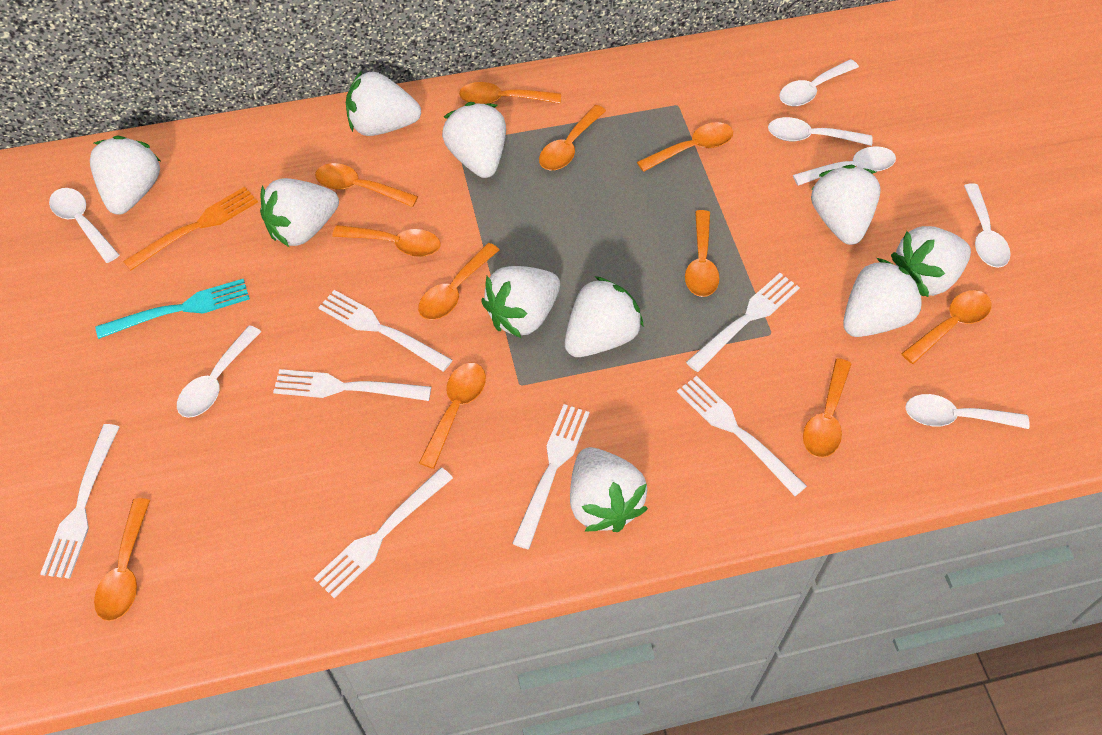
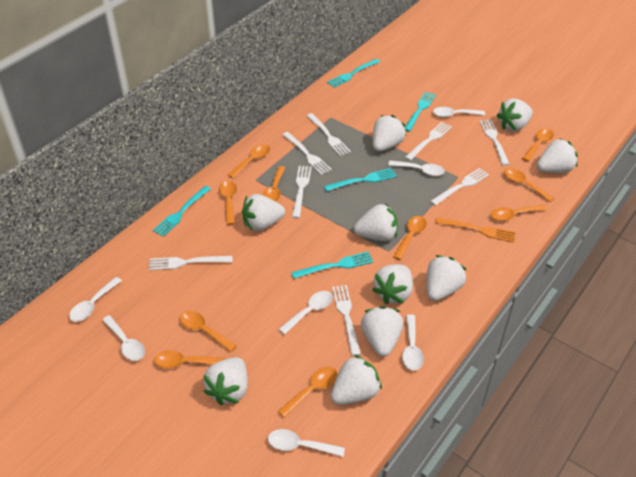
orange spoon: 11 -> 10
turquoise fork: 1 -> 5
white fork: 7 -> 8

